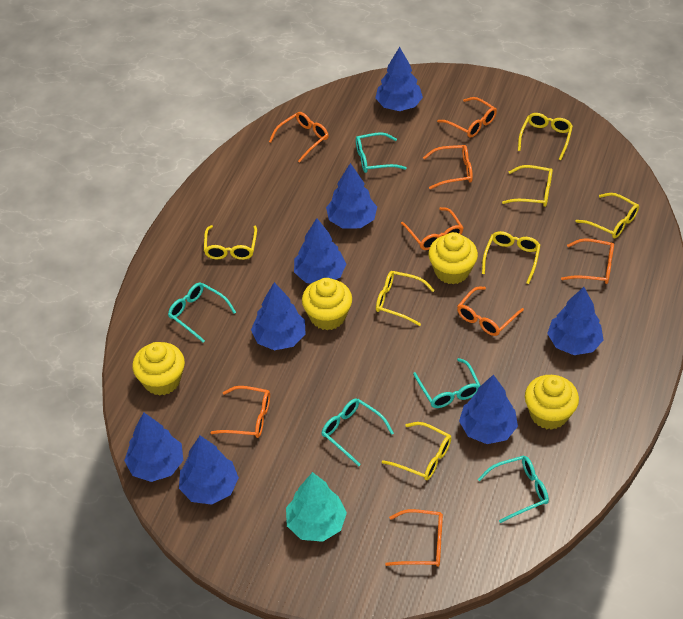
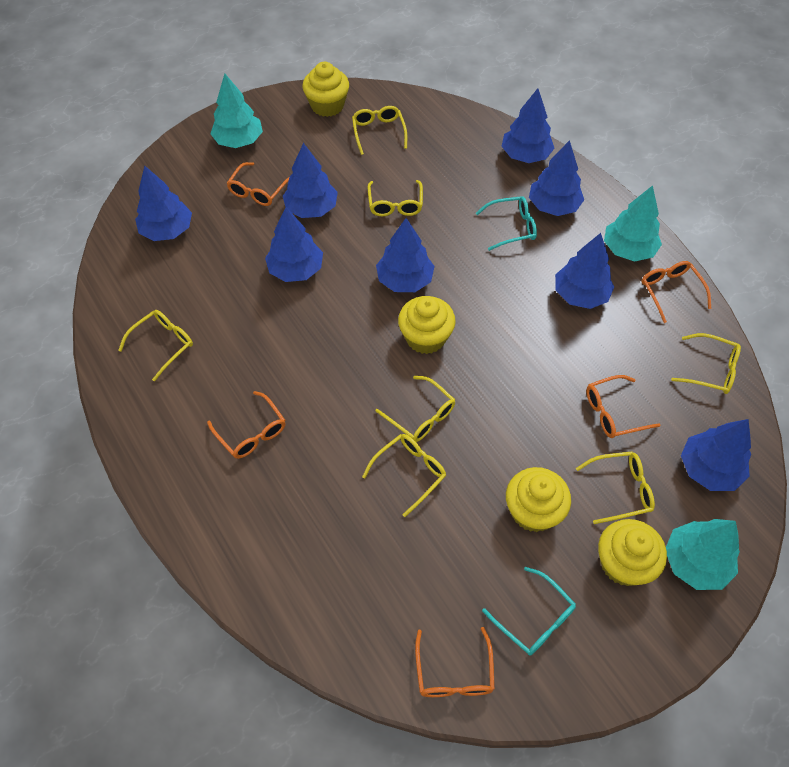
orange glasses: 8 -> 5
turquoise glasses: 5 -> 2
turquoise tree: 1 -> 3

